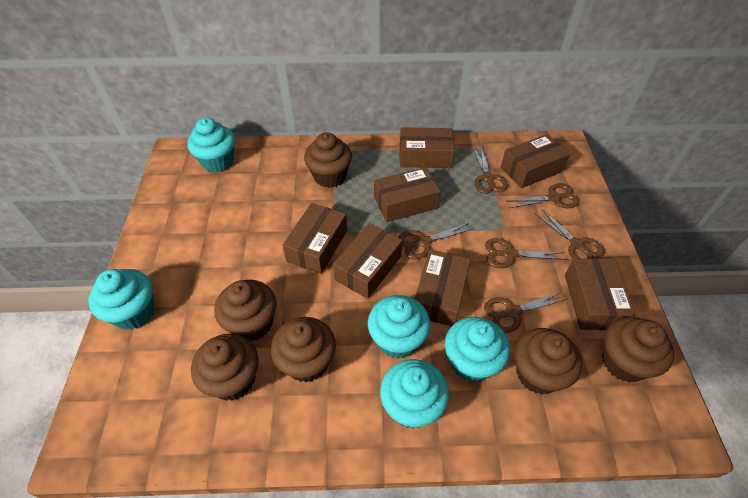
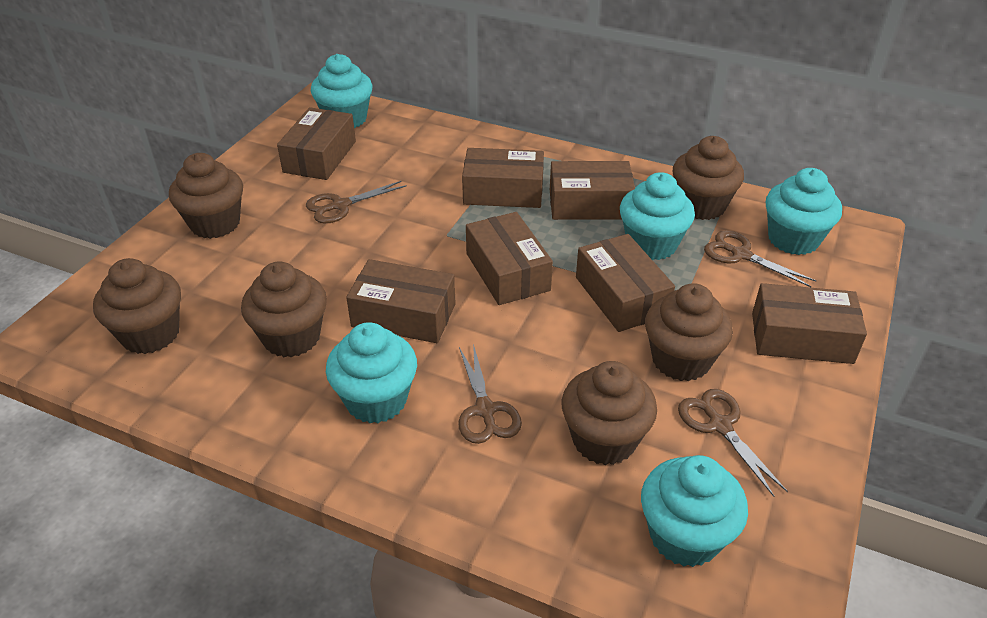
brown scissors: 6 -> 4

